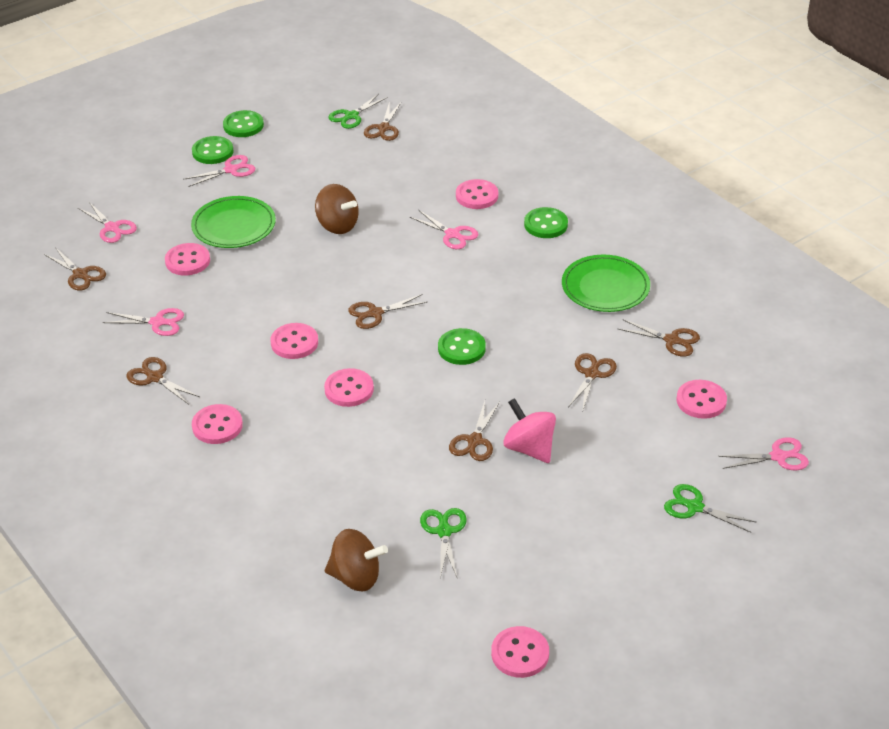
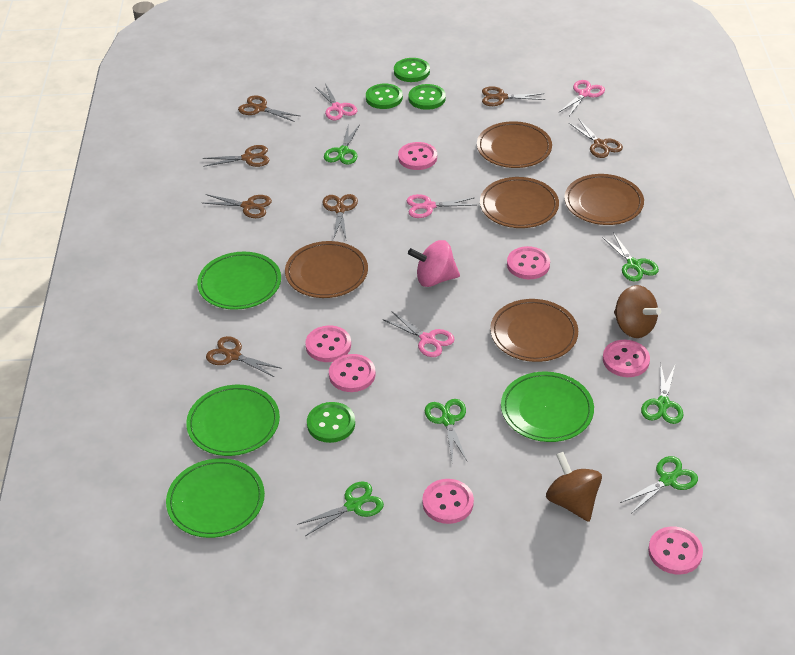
brown plate: 0 -> 5
green plate: 2 -> 4
green scissors: 3 -> 6
pink scissors: 5 -> 4

